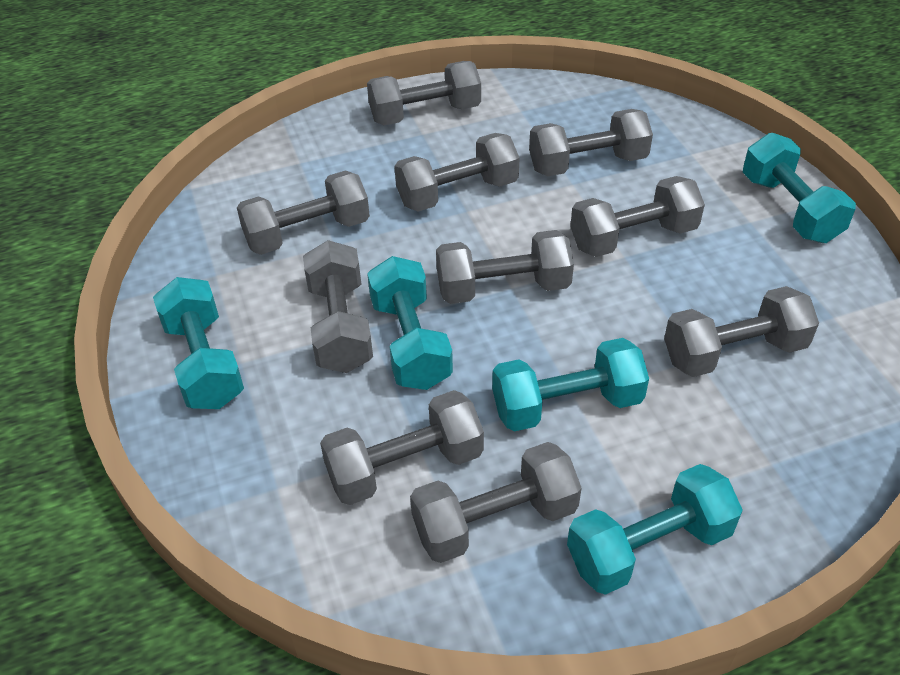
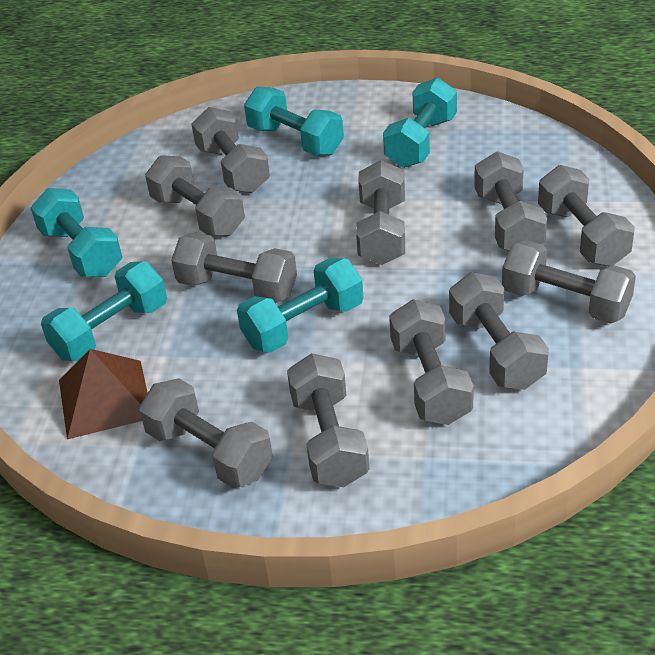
brown pyramid: 0 -> 1
grey dumbbell: 10 -> 11

